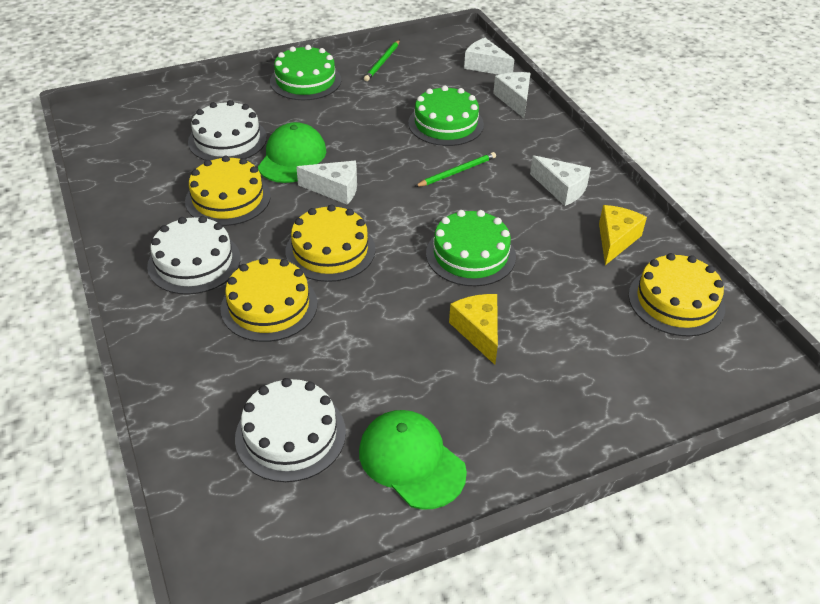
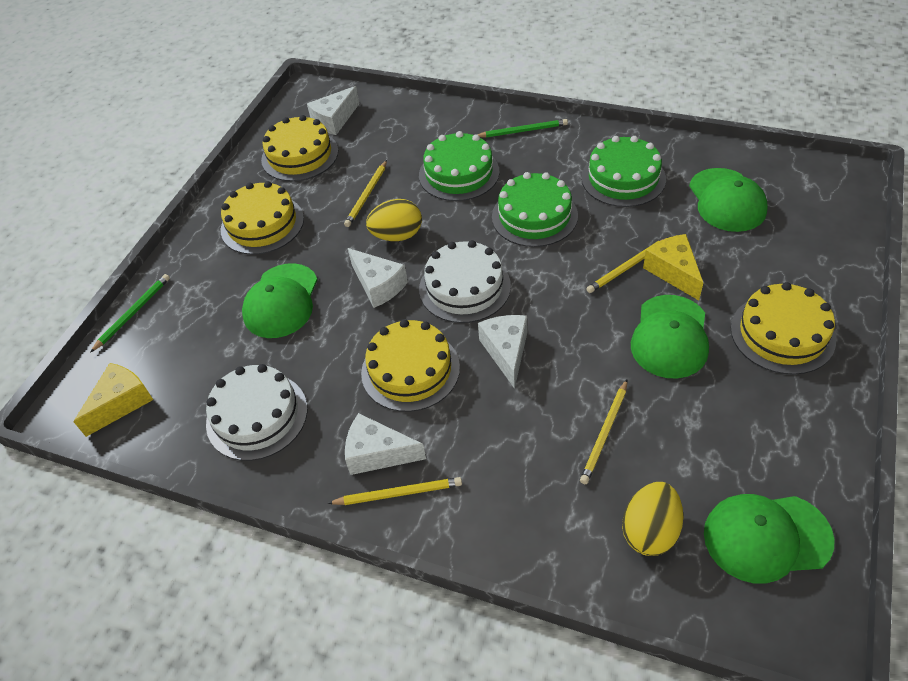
green cap: 2 -> 4
white cake: 3 -> 2
yellow egg: 0 -> 2
yellow pencil: 0 -> 4

